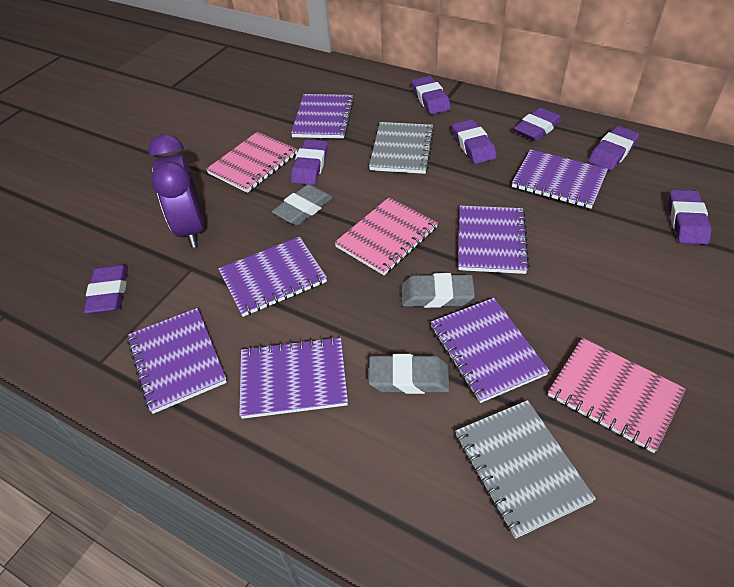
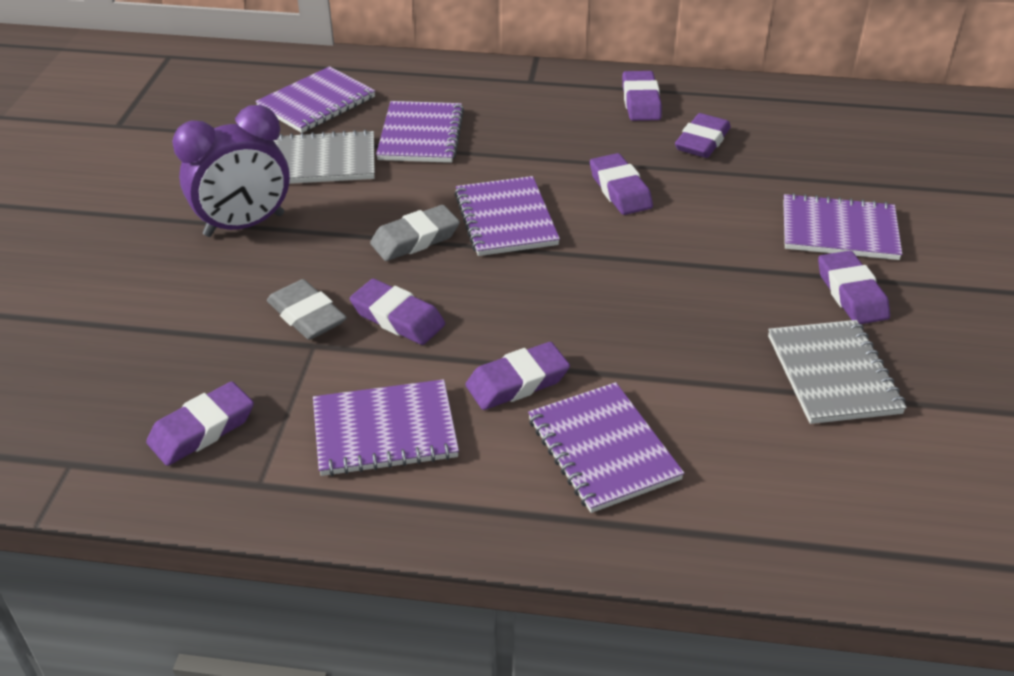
grey eraser: 3 -> 2
pink notebook: 3 -> 0
purple notebook: 7 -> 6

